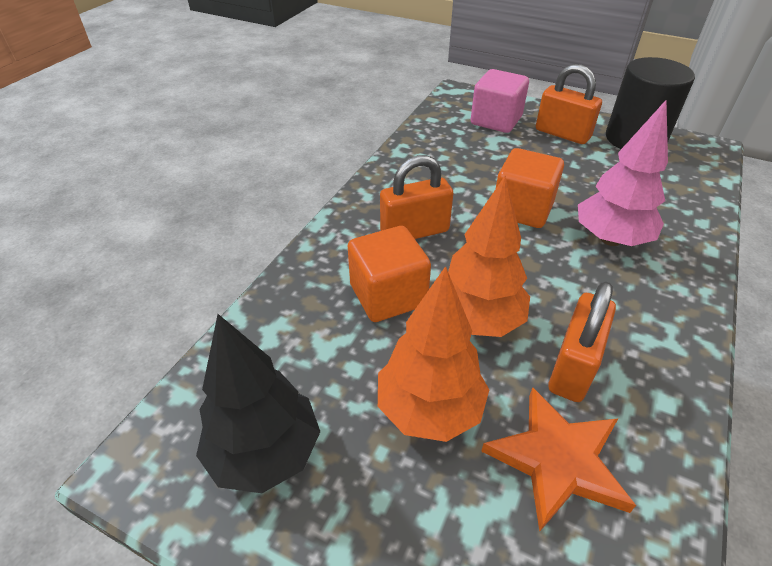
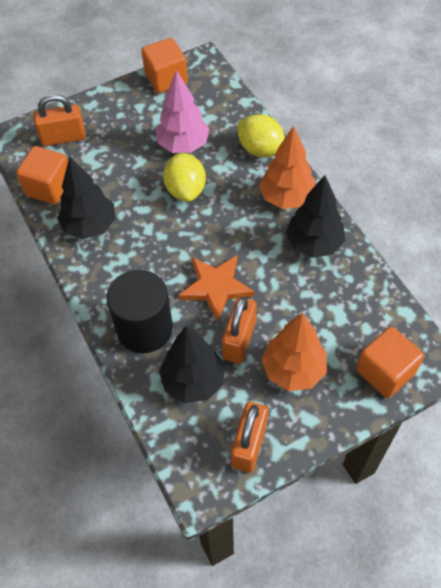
black tree: 1 -> 3
orange cube: 2 -> 3
pink cube: 1 -> 0
yellow lemon: 0 -> 2

